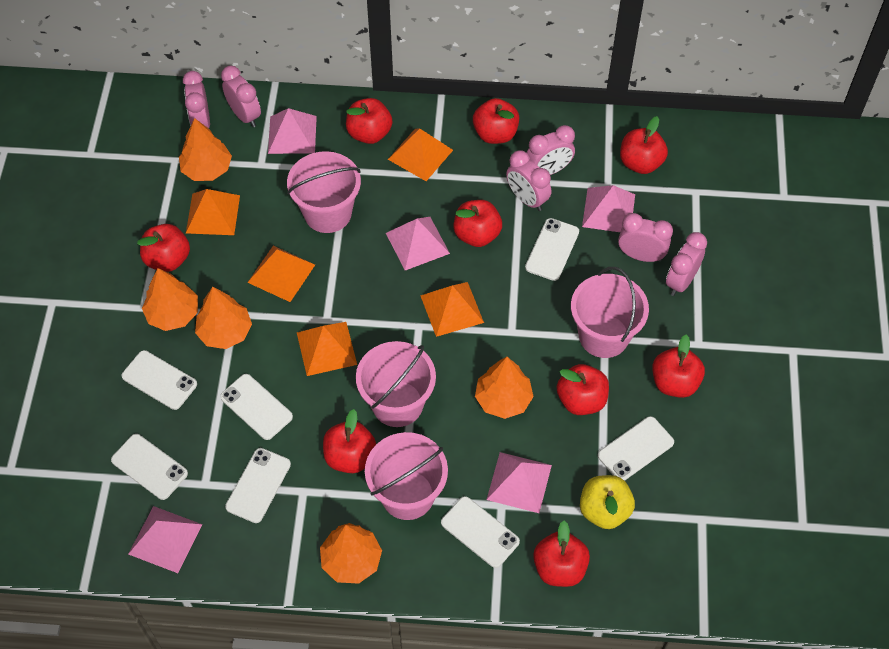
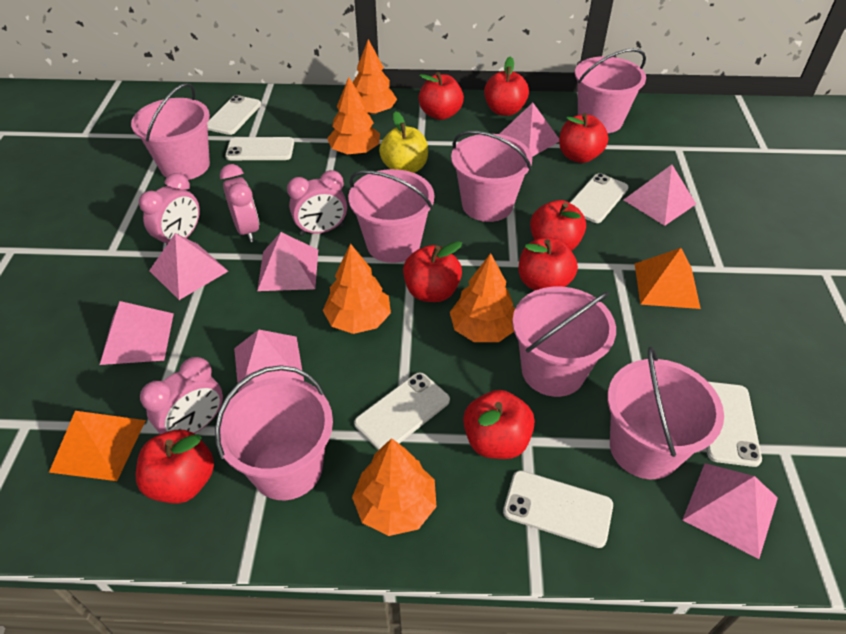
orange pyramid: 5 -> 2
pink bucket: 4 -> 7
pink clock: 6 -> 4
pink pyramid: 5 -> 7
red apple: 9 -> 8
white phone: 7 -> 6

